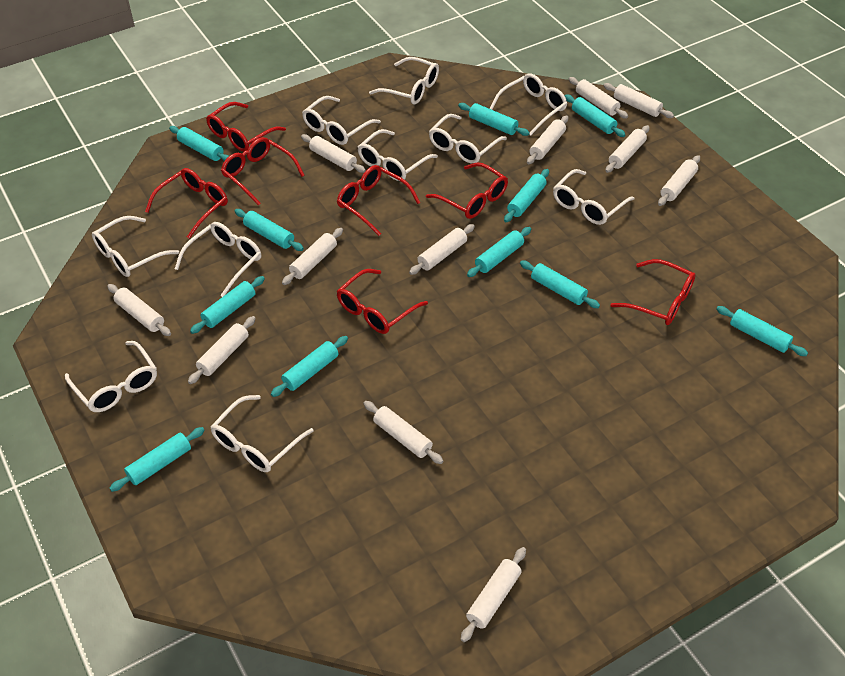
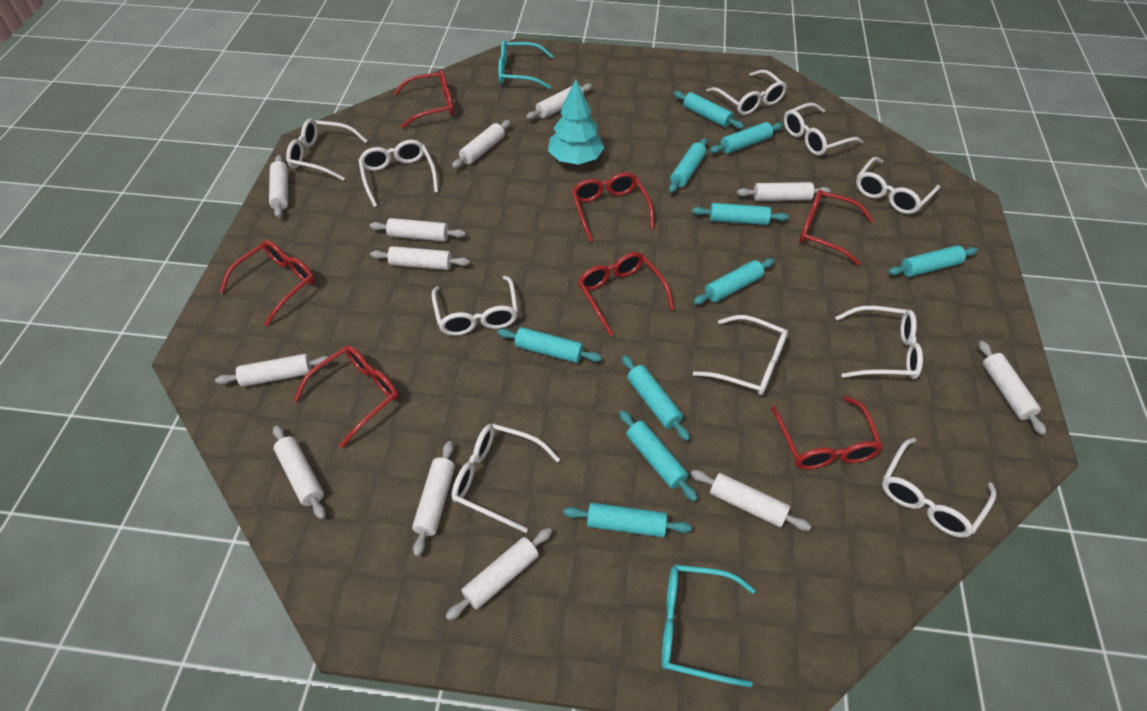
turquoise glasses: 0 -> 2
turquoise rolling pin: 11 -> 10
turquoise tree: 0 -> 1

